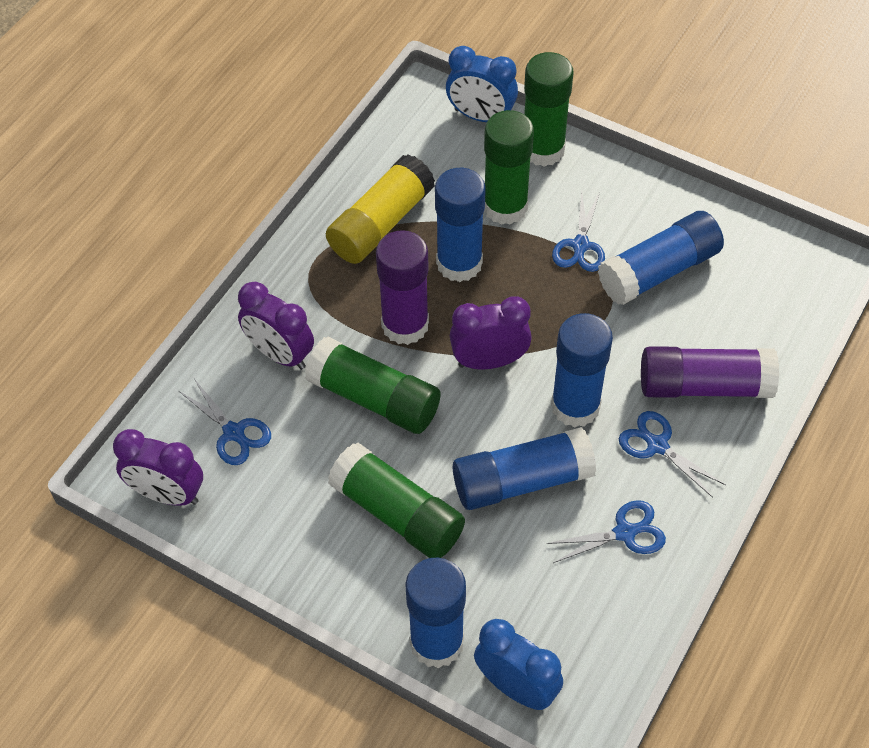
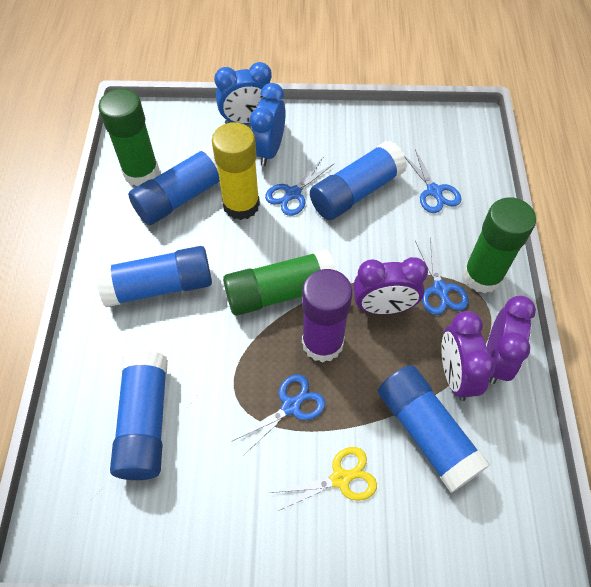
green glue stick: 4 -> 3
purple glue stick: 2 -> 1
yellow scissors: 0 -> 1

